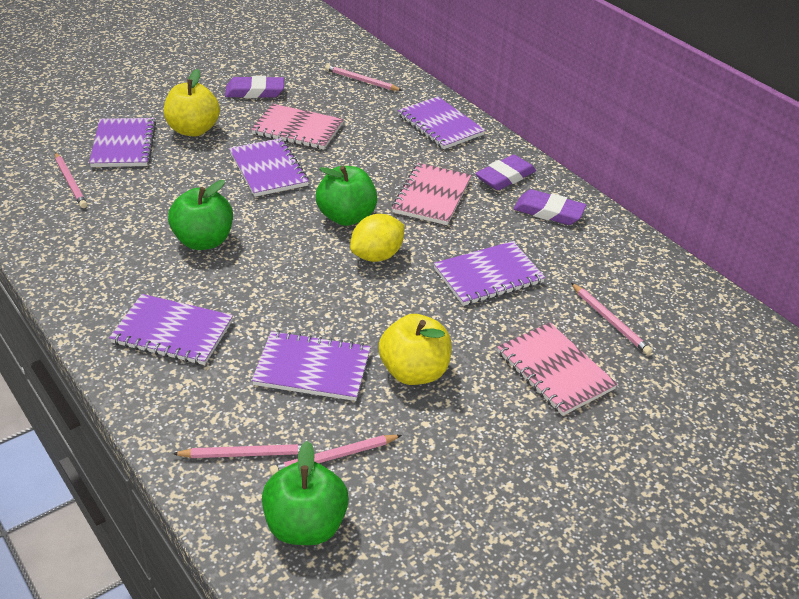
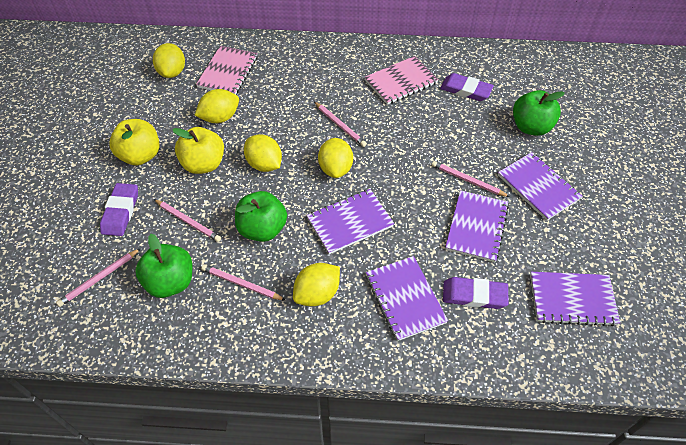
pink notebook: 3 -> 2
purple notebook: 6 -> 5
yellow lemon: 1 -> 5

